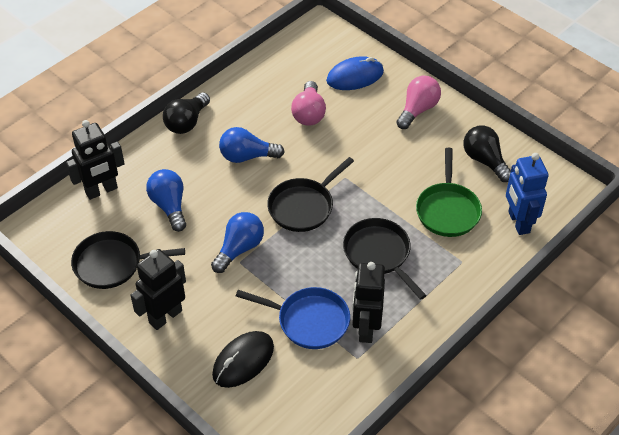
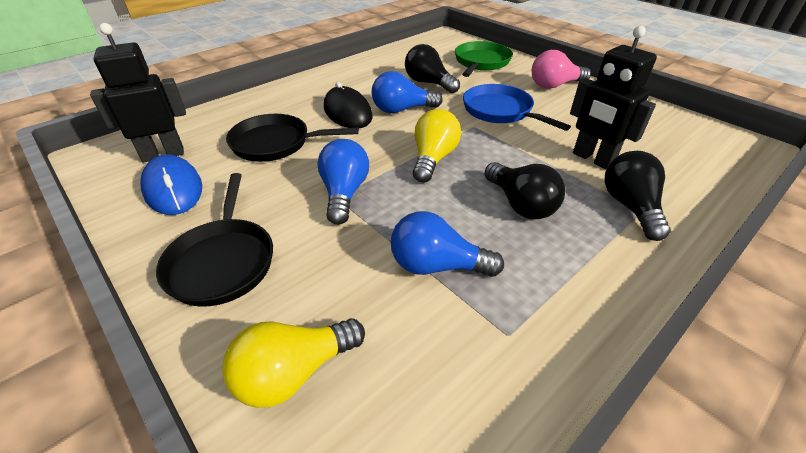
black light bulb: 2 -> 3
black pan: 3 -> 2
black robot: 3 -> 2
blue robot: 1 -> 0
pink light bulb: 2 -> 1
yellow light bulb: 0 -> 2

